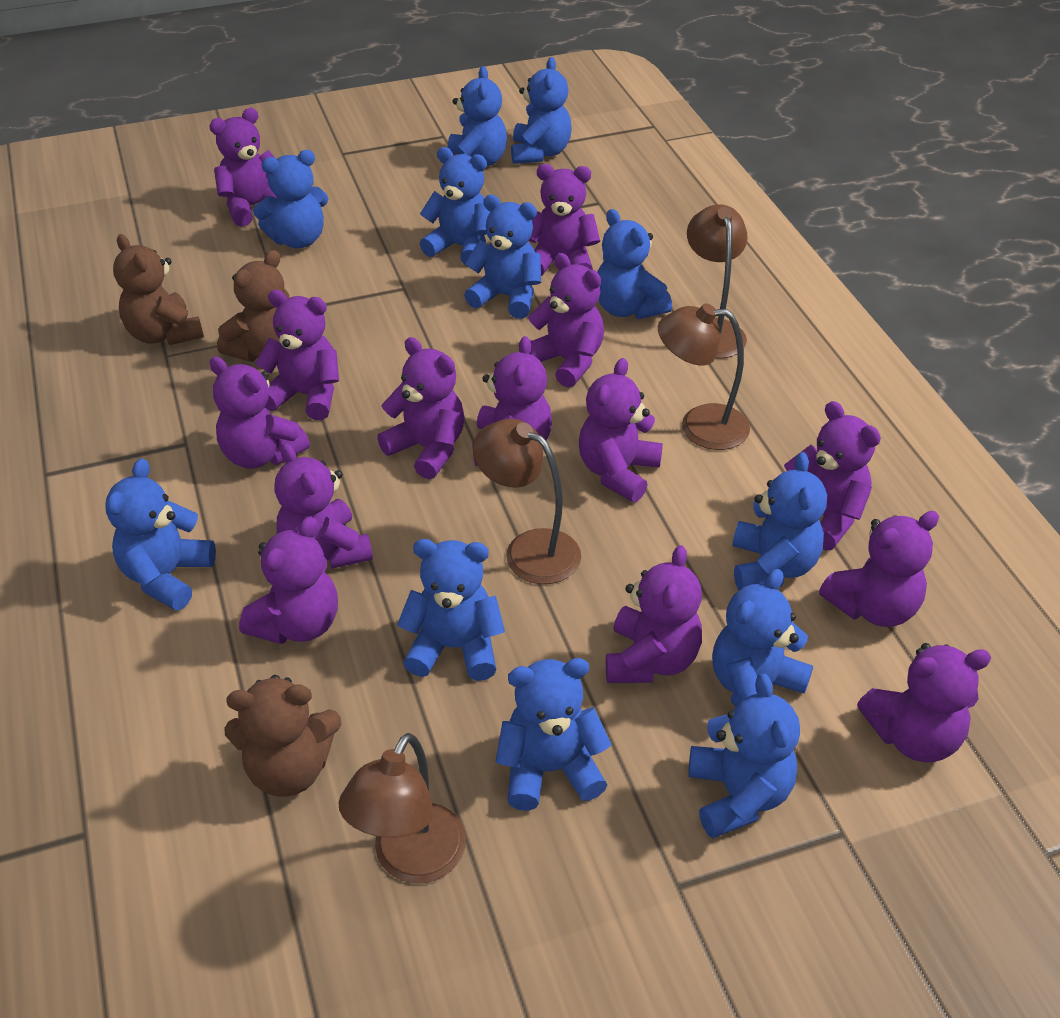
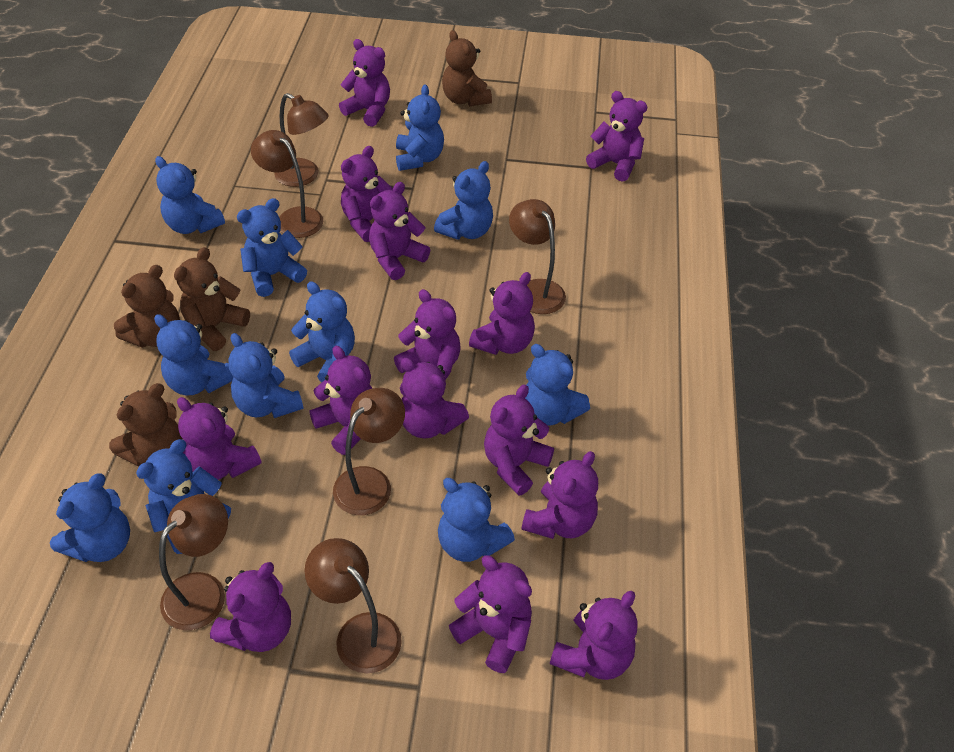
blue teddy bear: 12 -> 11
brown lamp: 4 -> 6
brown teddy bear: 3 -> 4

